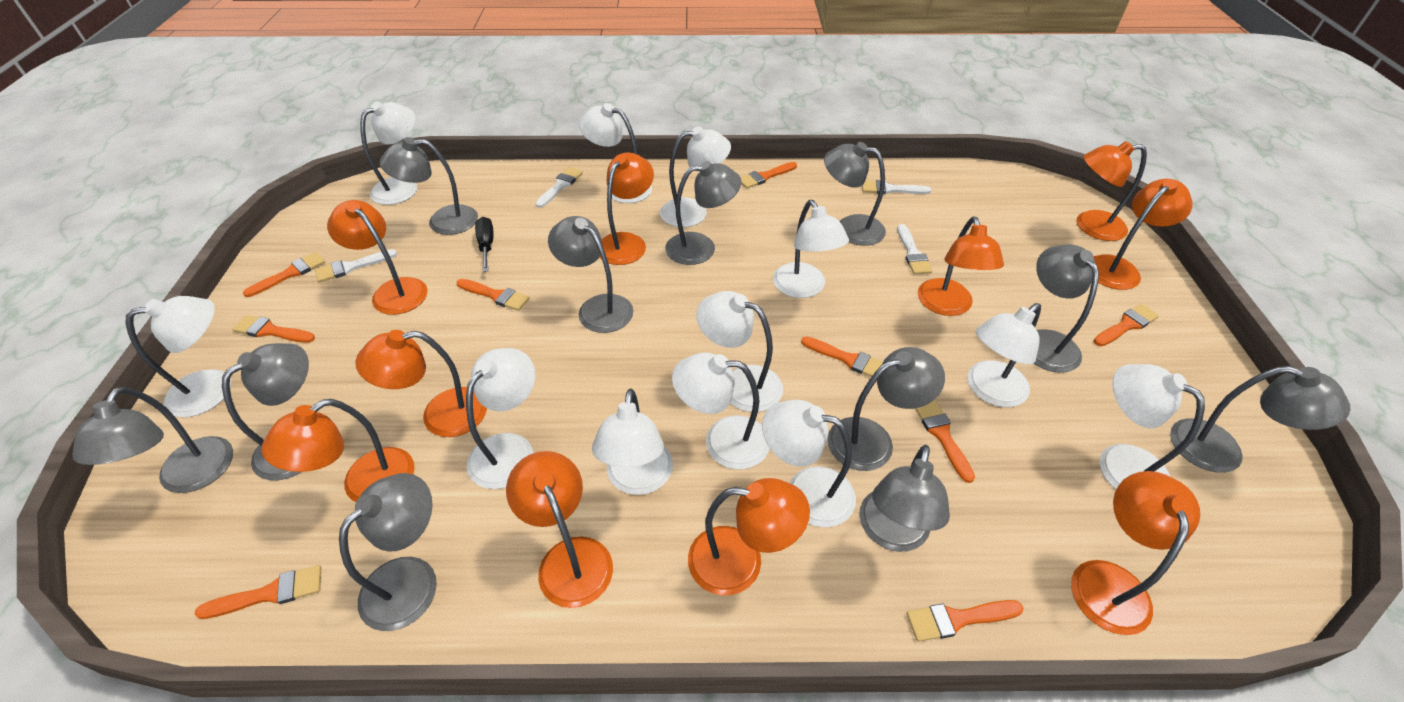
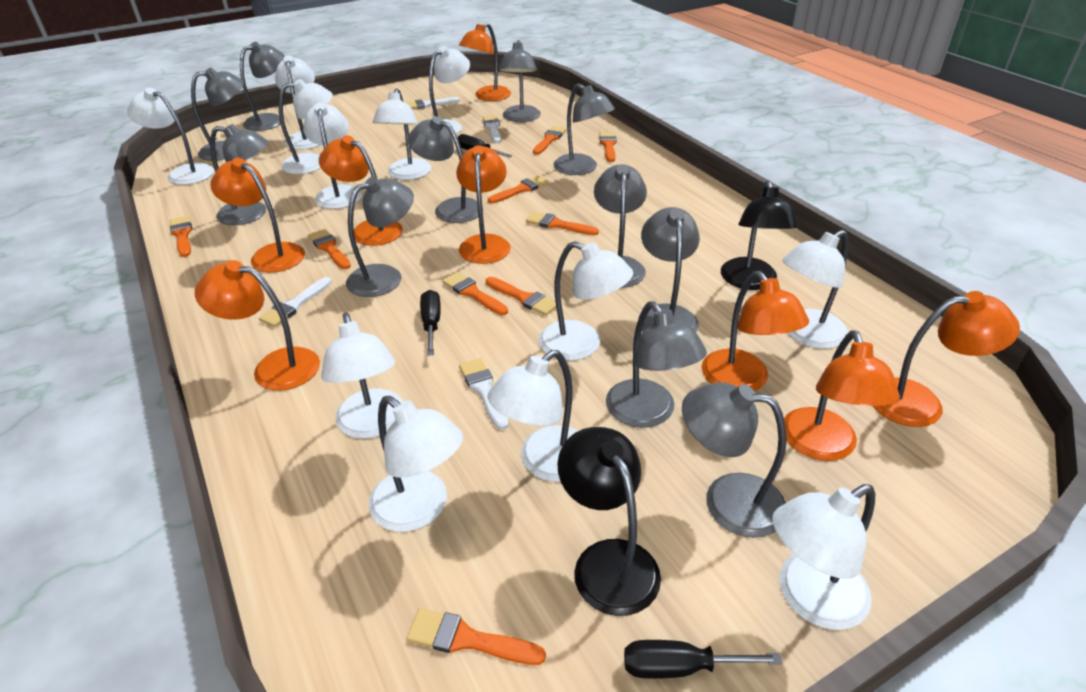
black lamp: 0 -> 2
black screwdriver: 1 -> 3
orange lamp: 10 -> 8

